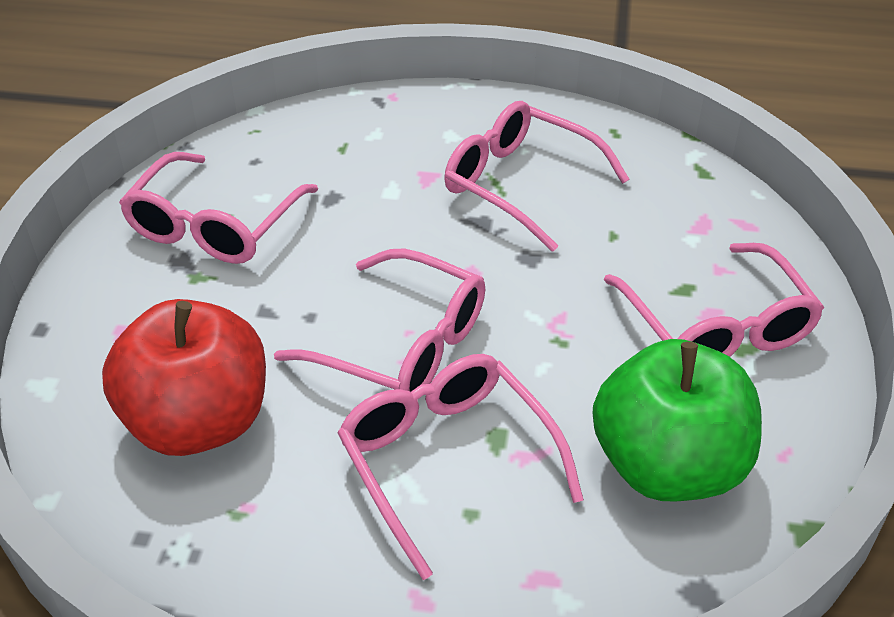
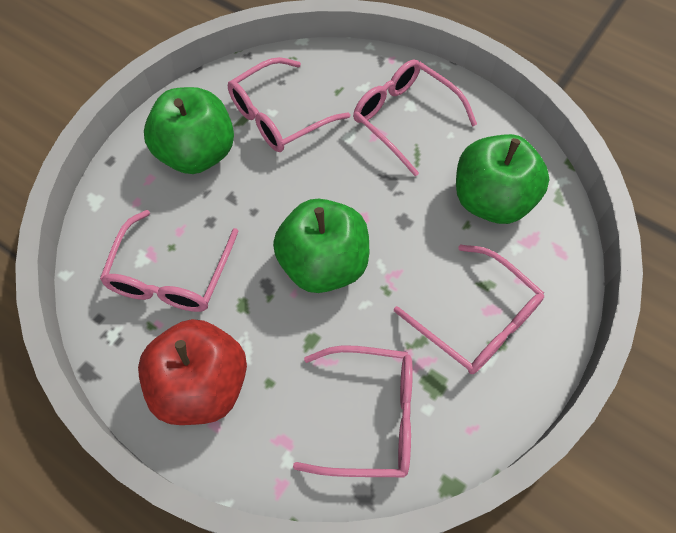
green apple: 1 -> 3

